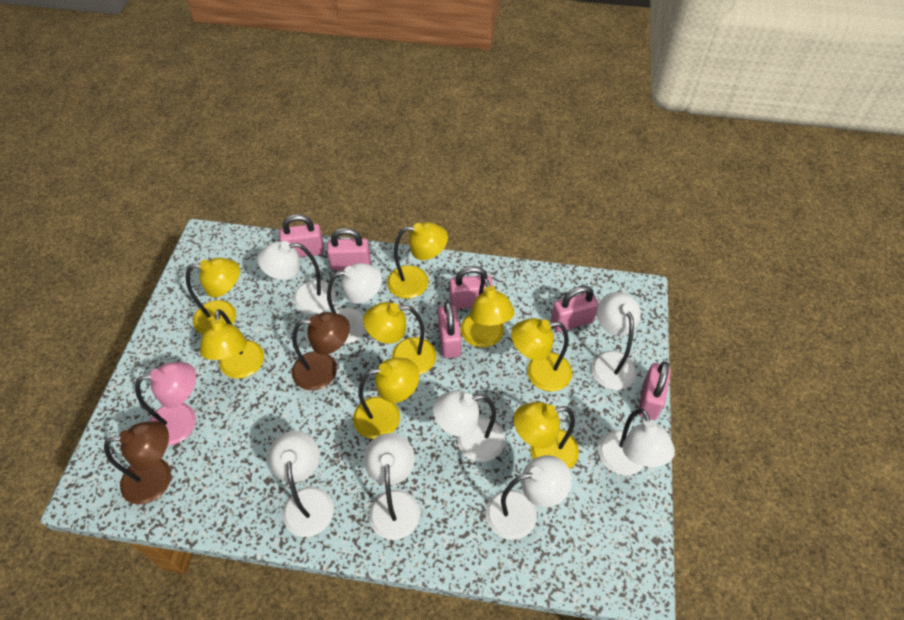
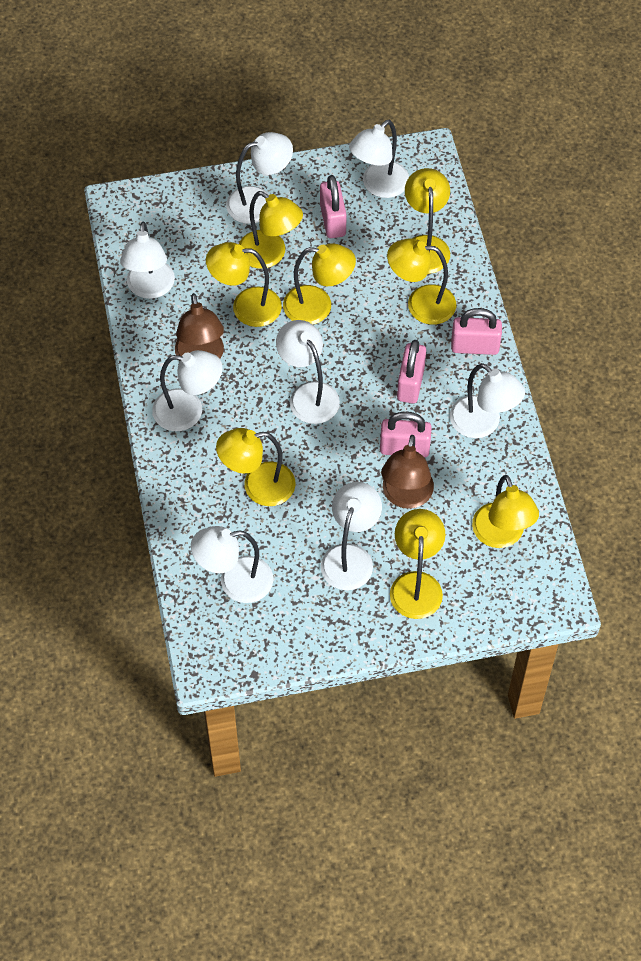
pink lamp: 1 -> 0
pink padlock: 6 -> 4

